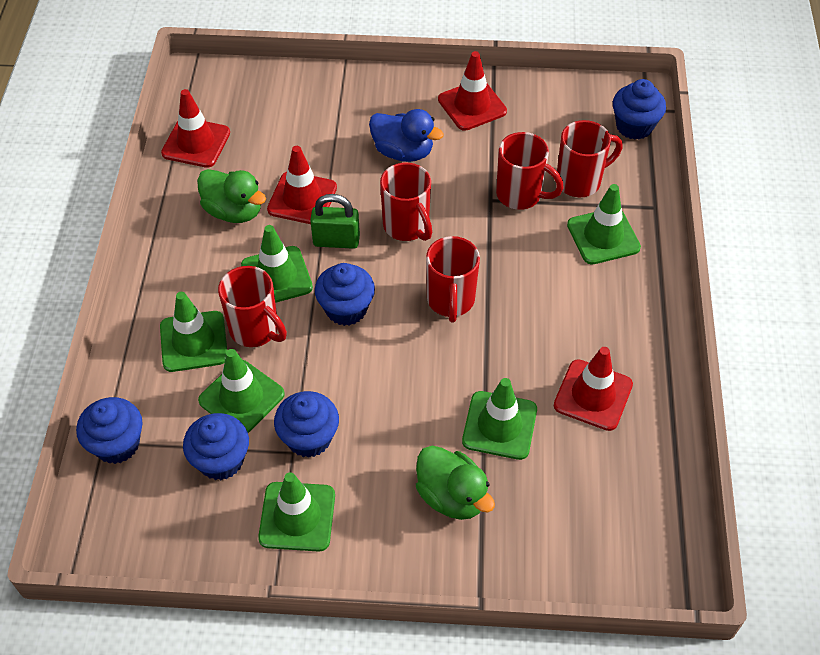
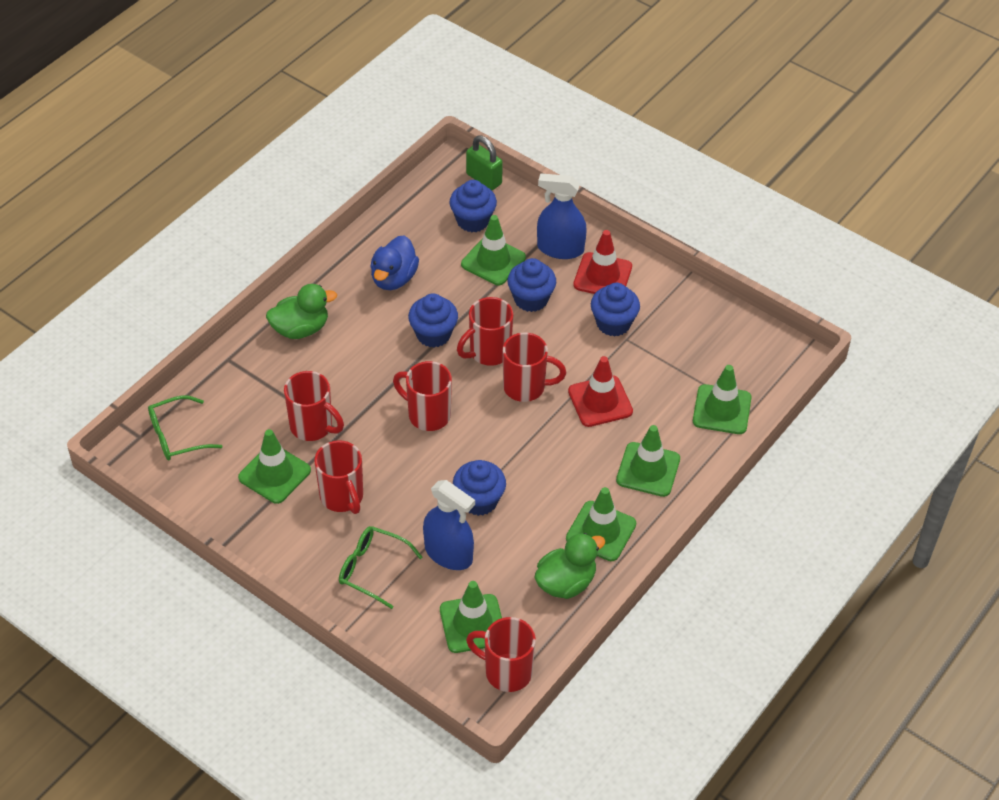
blue spray bottle: 0 -> 2
green glasses: 0 -> 2
red mug: 5 -> 6
red traffic cone: 4 -> 2

